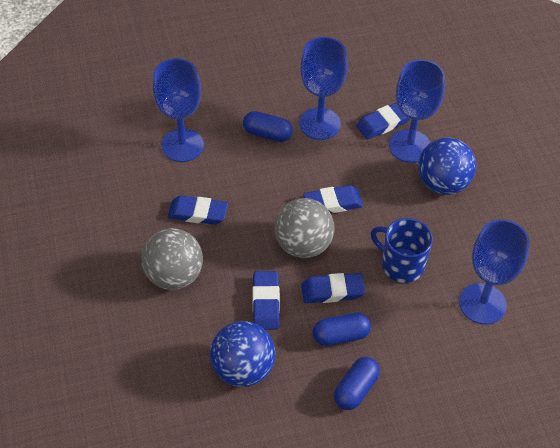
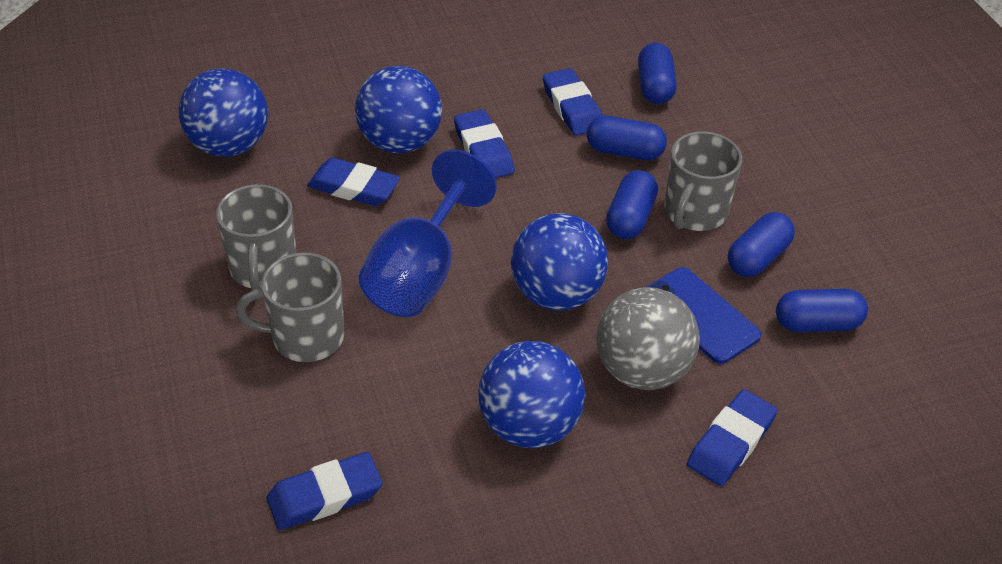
blue ball: 2 -> 4
blue capsule: 3 -> 5
blue goblet: 4 -> 1
blue mug: 1 -> 0
blue phone: 0 -> 1
grey ball: 2 -> 1
grey mug: 0 -> 3

